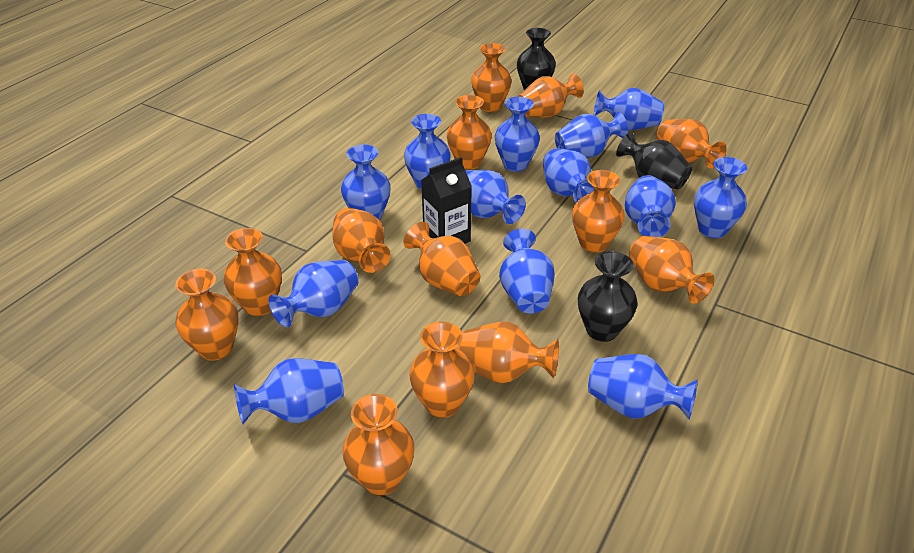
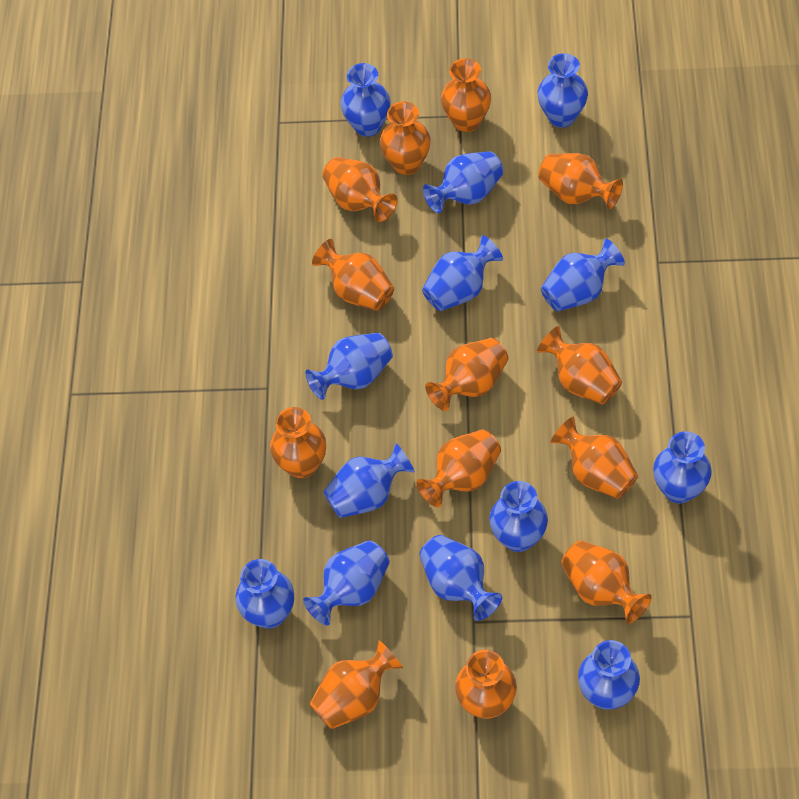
black carton: 1 -> 0
black vase: 3 -> 0

